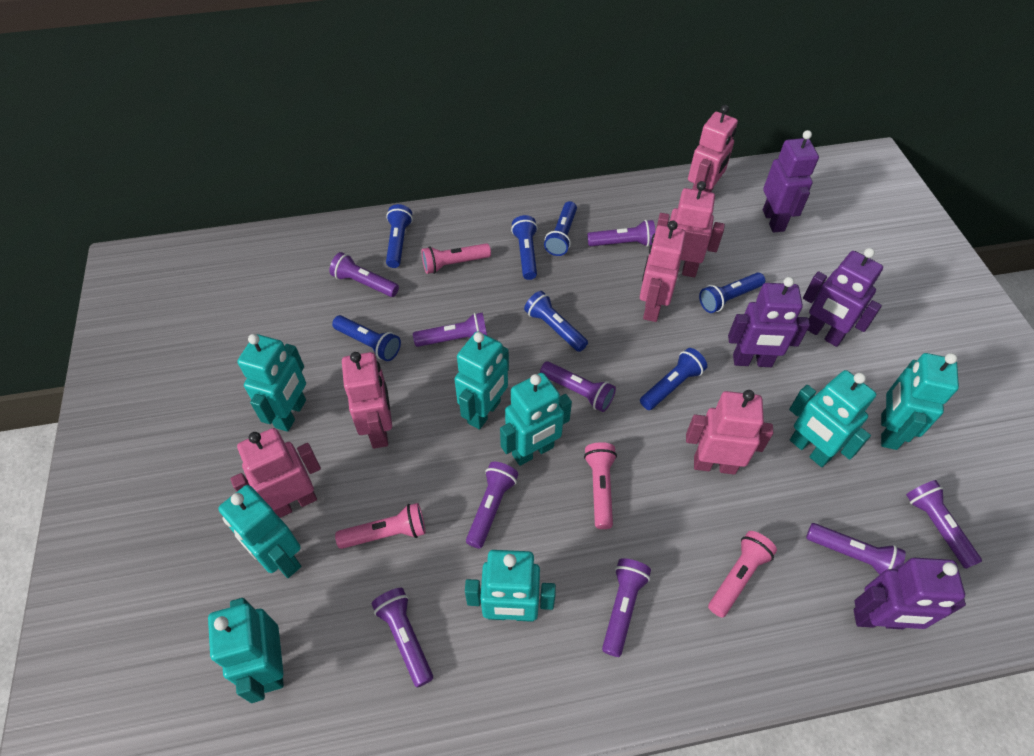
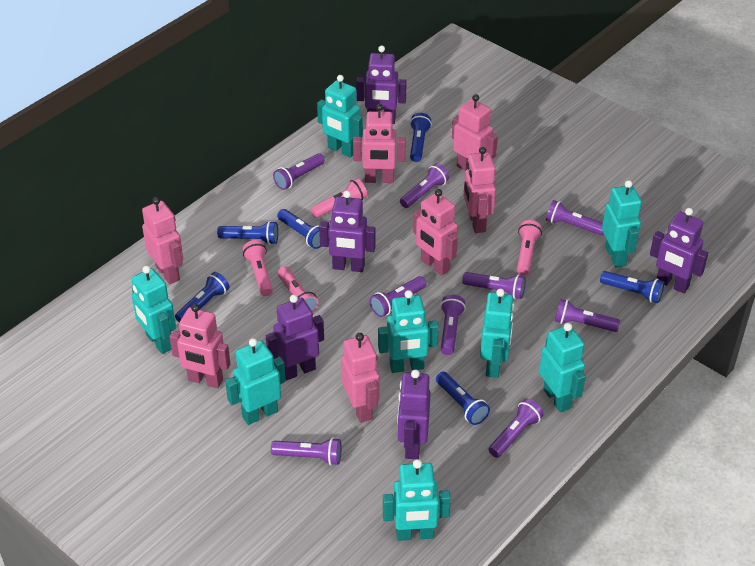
blue flashlight: 7 -> 6
pink robot: 6 -> 7
purple robot: 4 -> 5

